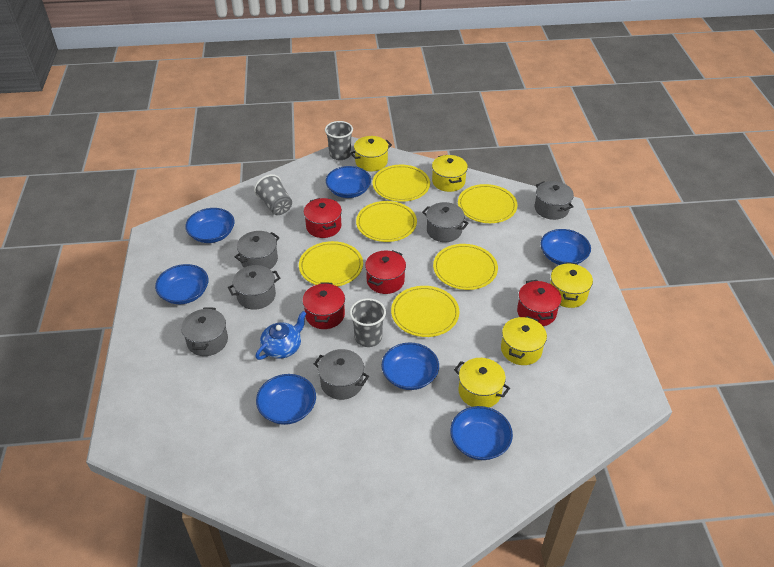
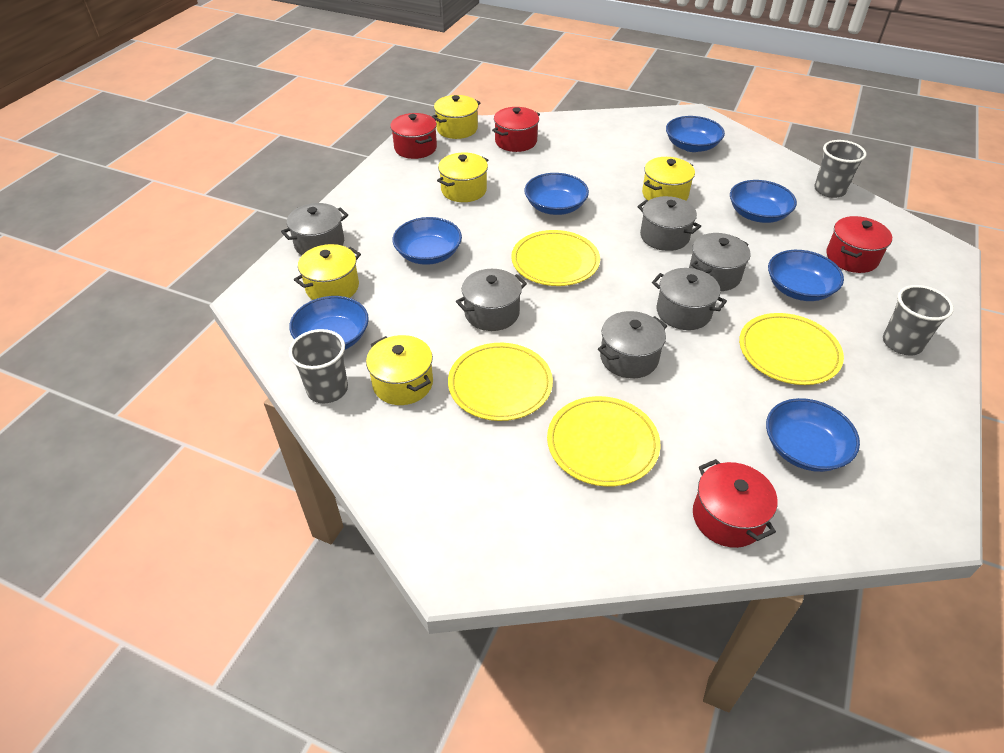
blue teapot: 1 -> 0
yellow plate: 6 -> 4

